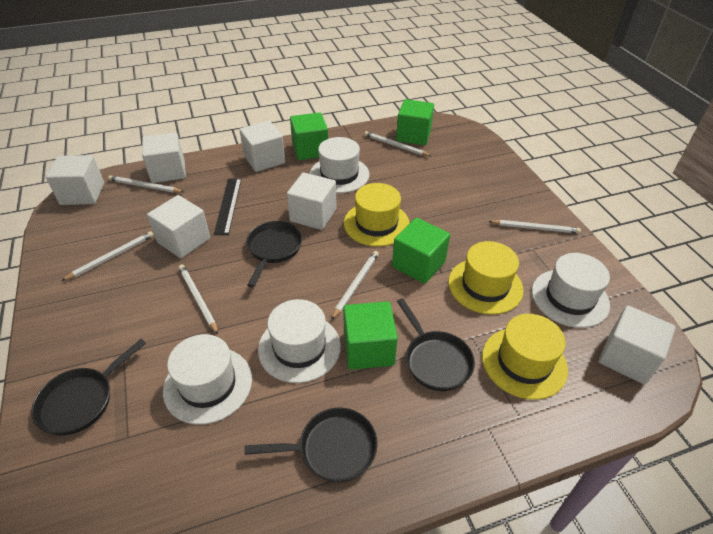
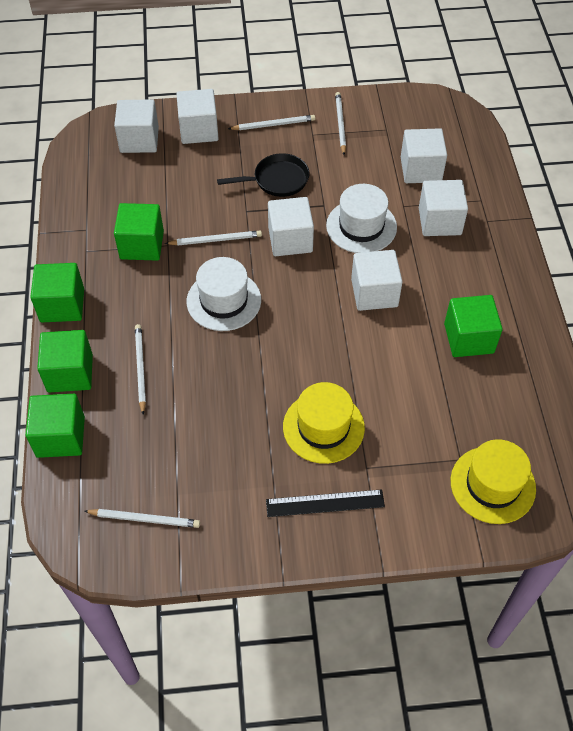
black pan: 4 -> 1
green cube: 4 -> 5
white hat: 4 -> 2
white pencil: 6 -> 5
yellow hat: 3 -> 2

